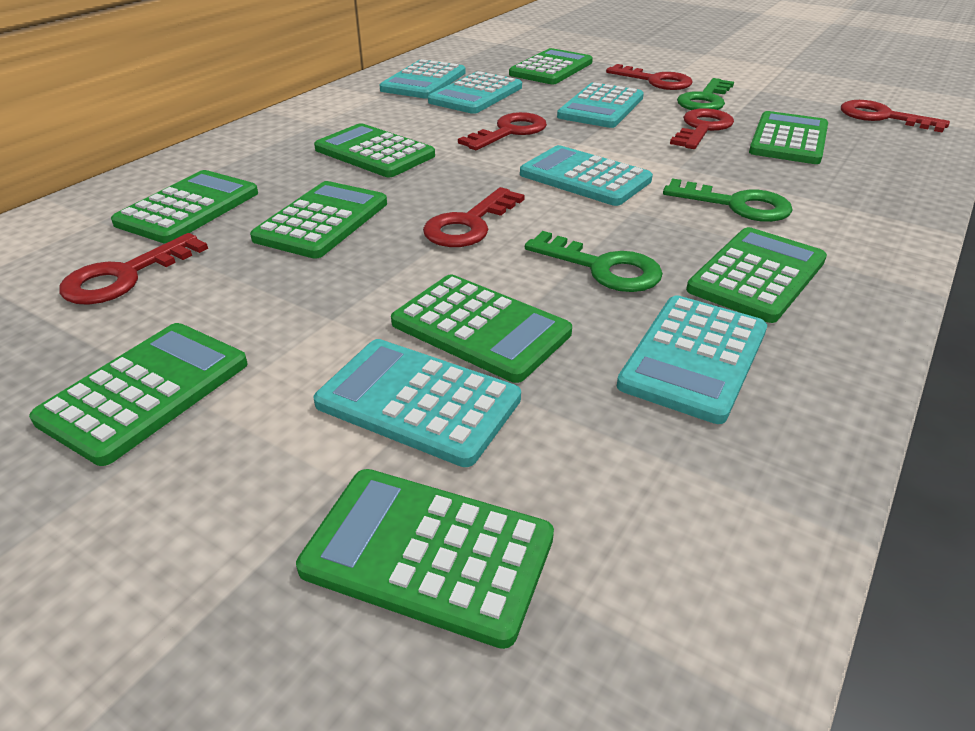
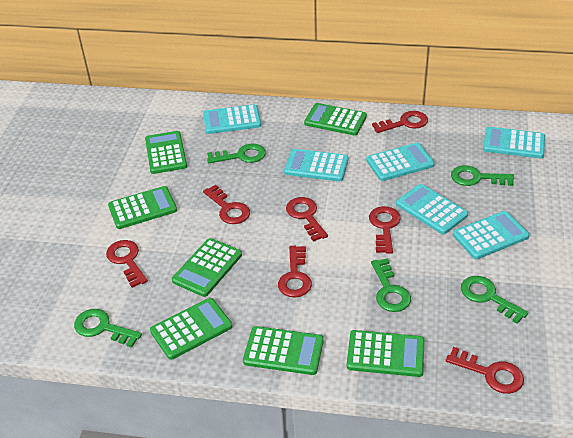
green calculator: 9 -> 7
green key: 3 -> 5
red key: 6 -> 7

